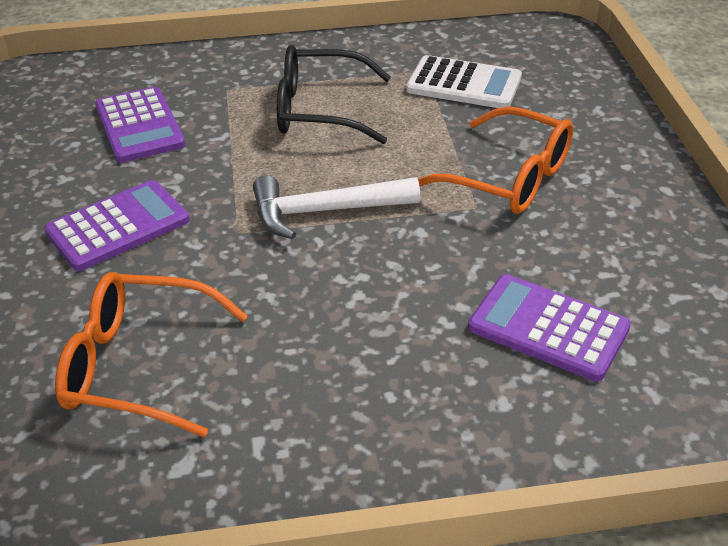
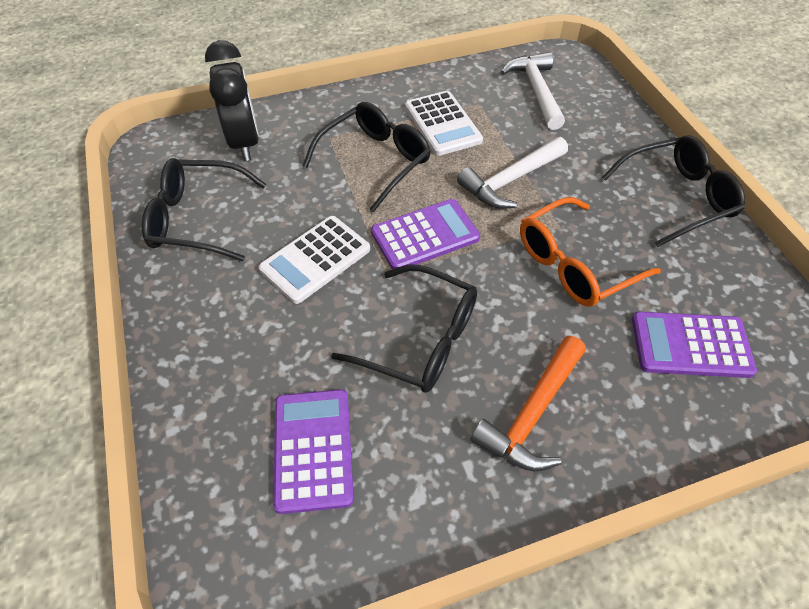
black clock: 0 -> 1
black glasses: 1 -> 4
orange glasses: 2 -> 1
orange hammer: 0 -> 1
white calculator: 1 -> 2
white hammer: 1 -> 2

